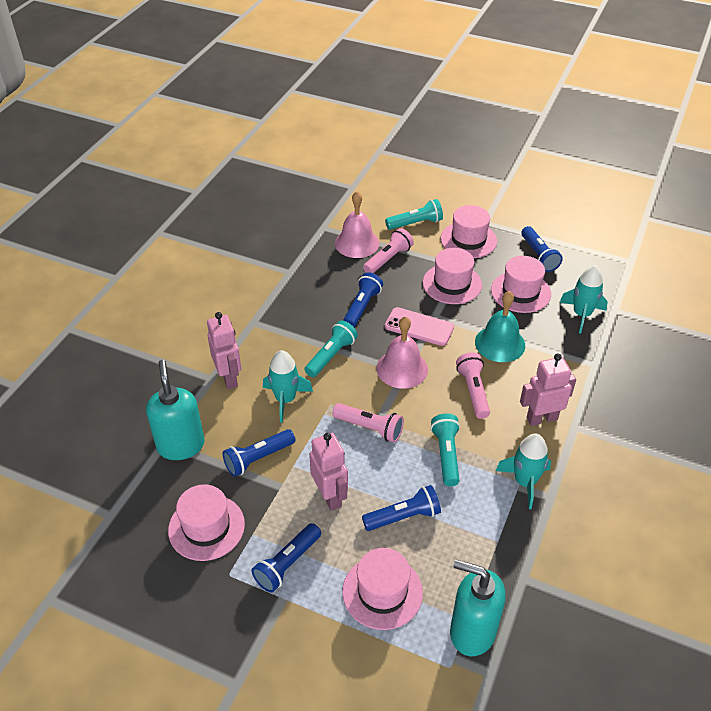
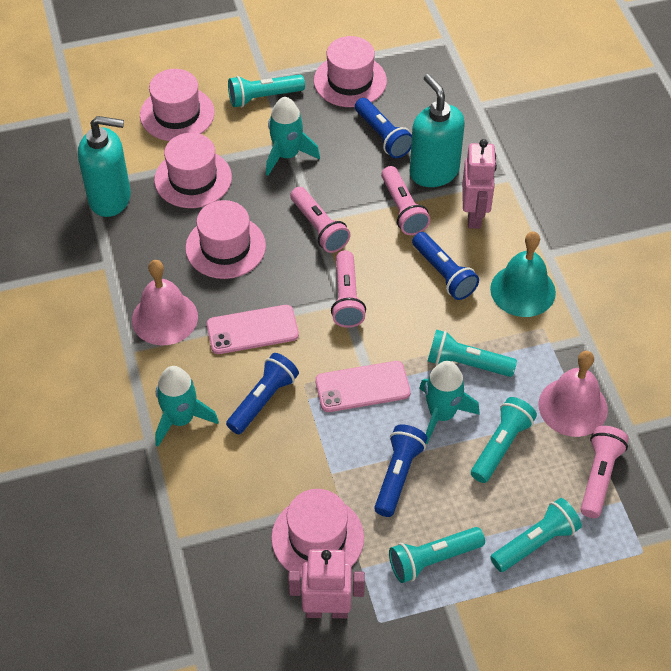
blue flashlight: 5 -> 4
pink flashlight: 3 -> 4
pink phone: 1 -> 2
pink robot: 3 -> 2
turquoise flashlight: 3 -> 5

